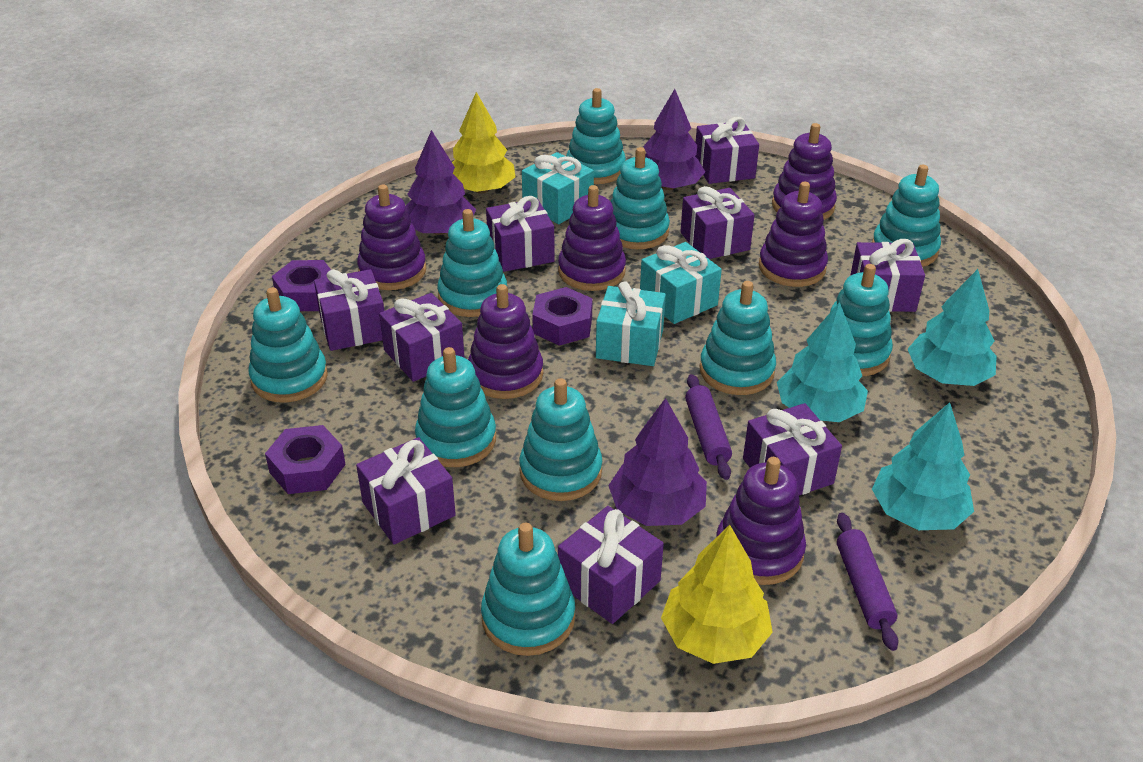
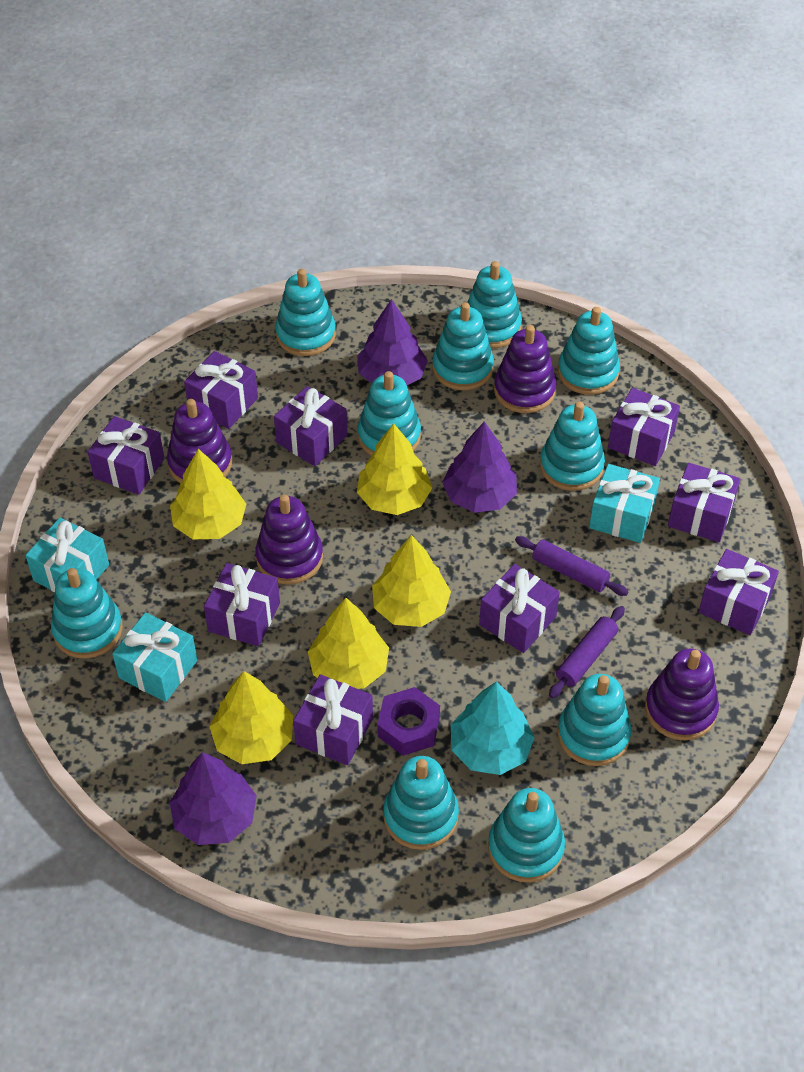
purple nut: 3 -> 1
purple stacking toy: 6 -> 4
turquoise tree: 3 -> 1
yellow tree: 2 -> 5

